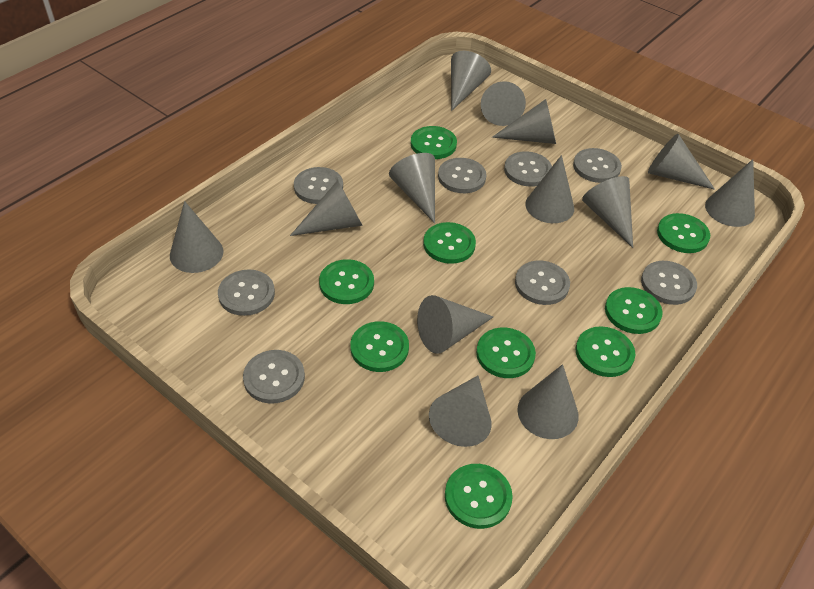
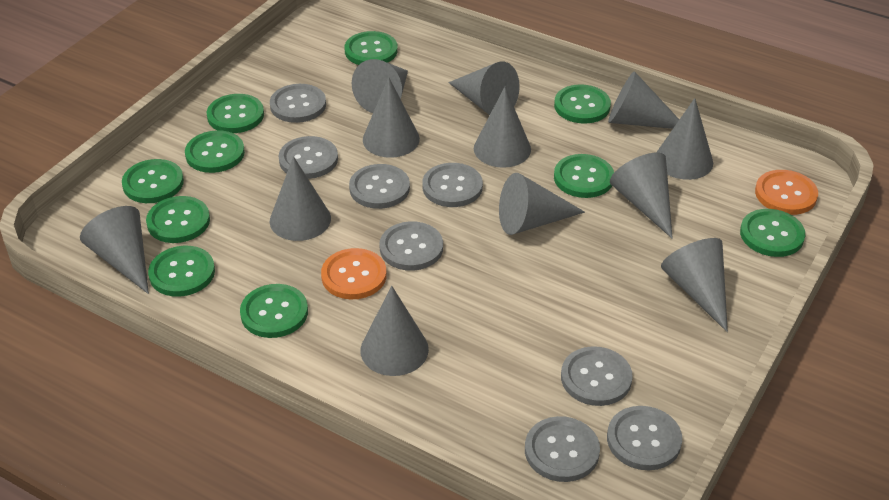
green button: 9 -> 10
grey cone: 13 -> 12
orange button: 0 -> 2

